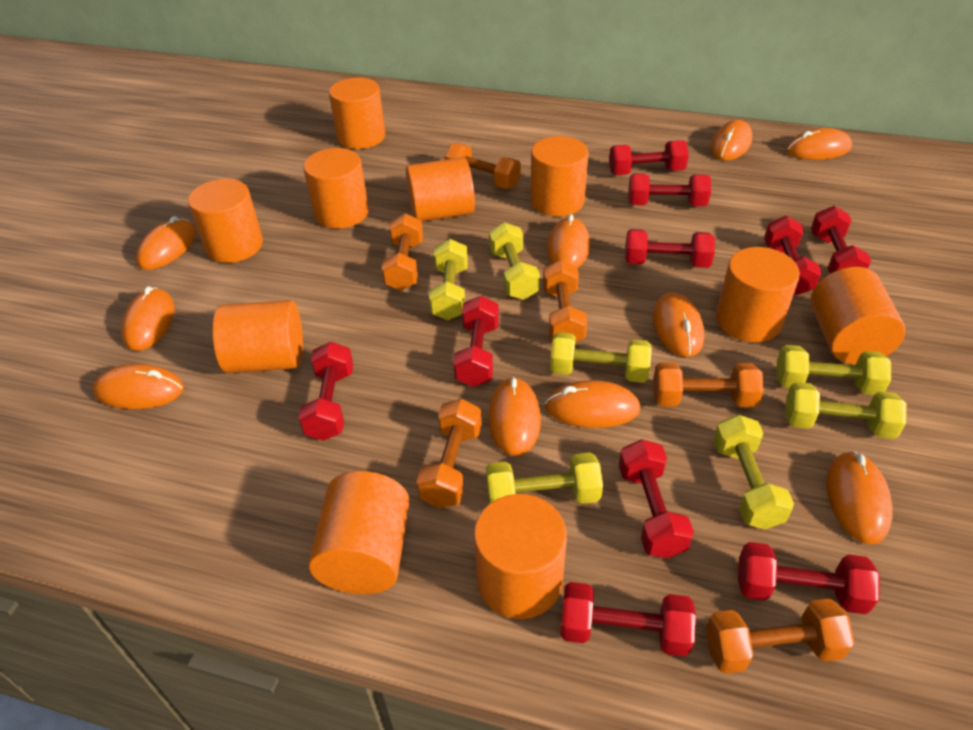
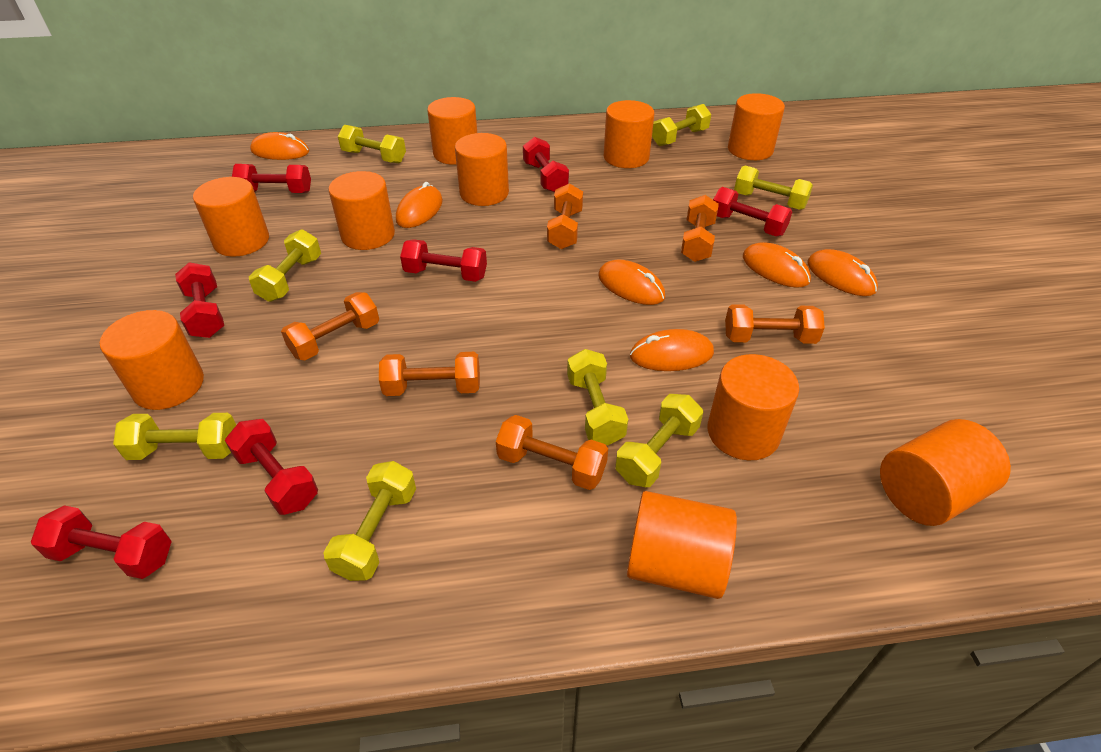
orange mouse: 10 -> 6
red dumbbell: 10 -> 7
yellow dumbbell: 7 -> 8

